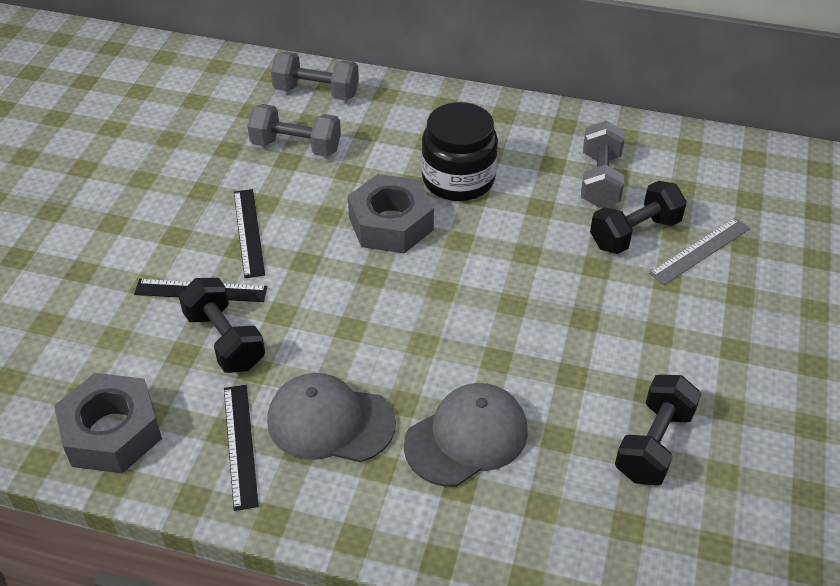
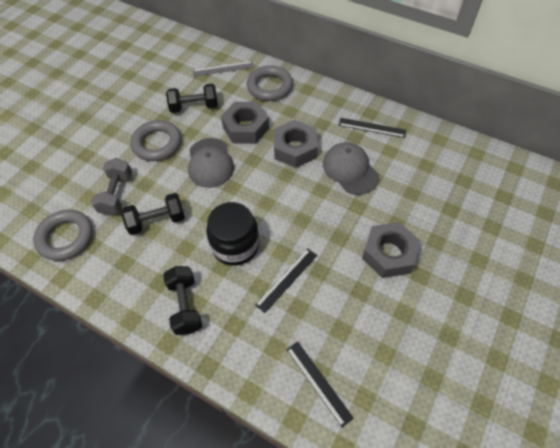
grey dumbbell: 3 -> 1
grey nut: 2 -> 3
grey ring: 0 -> 3

